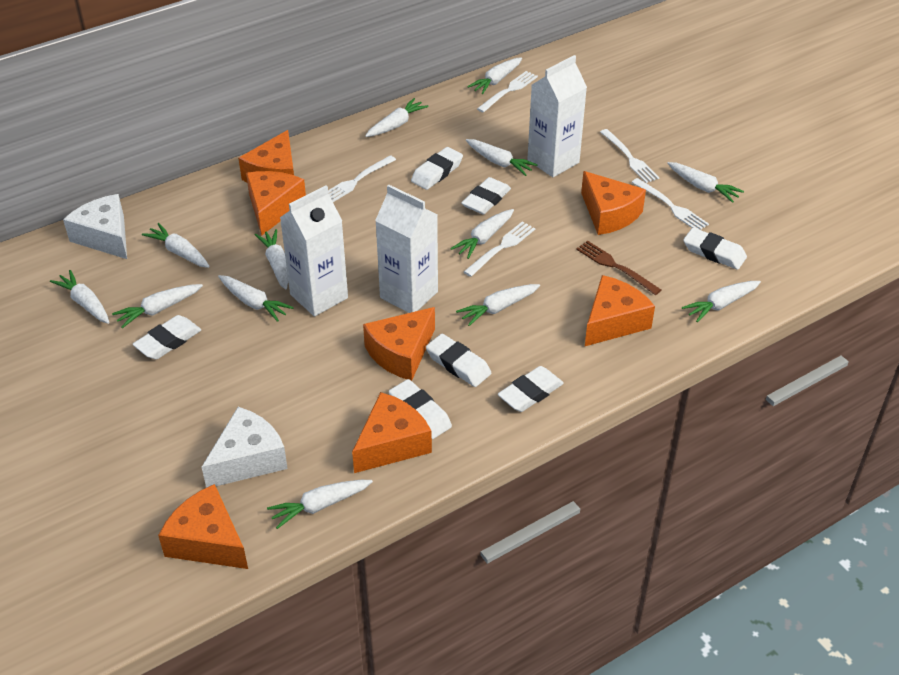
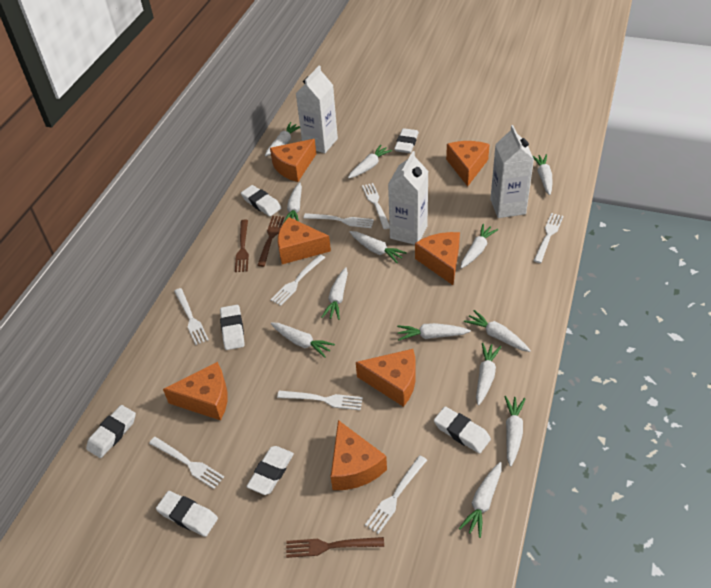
brown fork: 1 -> 3
white cheese: 2 -> 0
white fork: 5 -> 8

